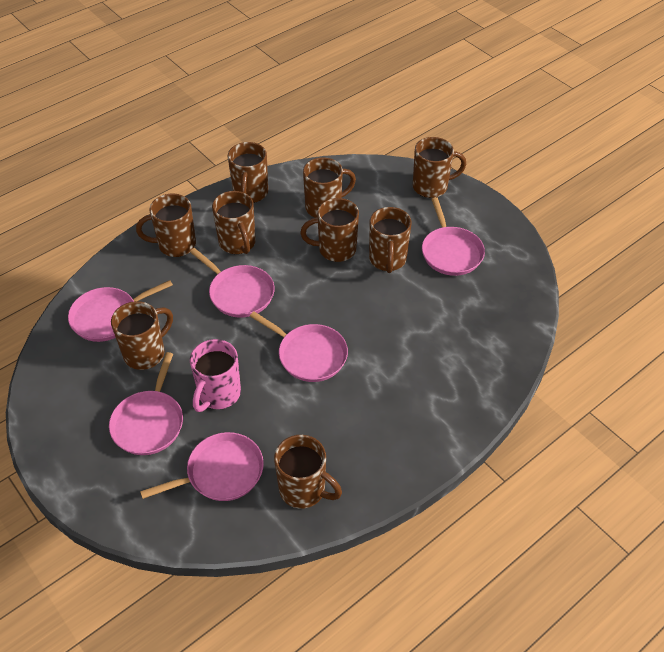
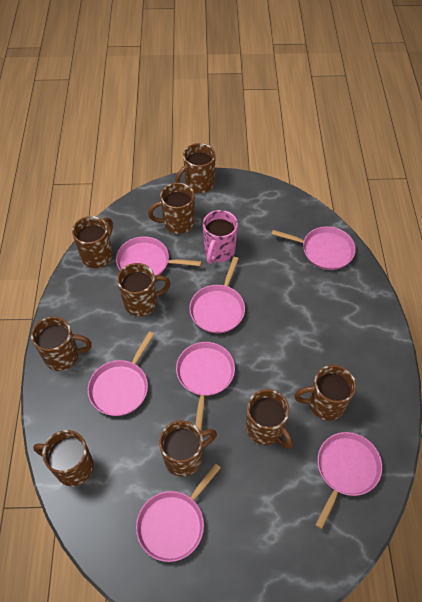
pink pan: 6 -> 7

